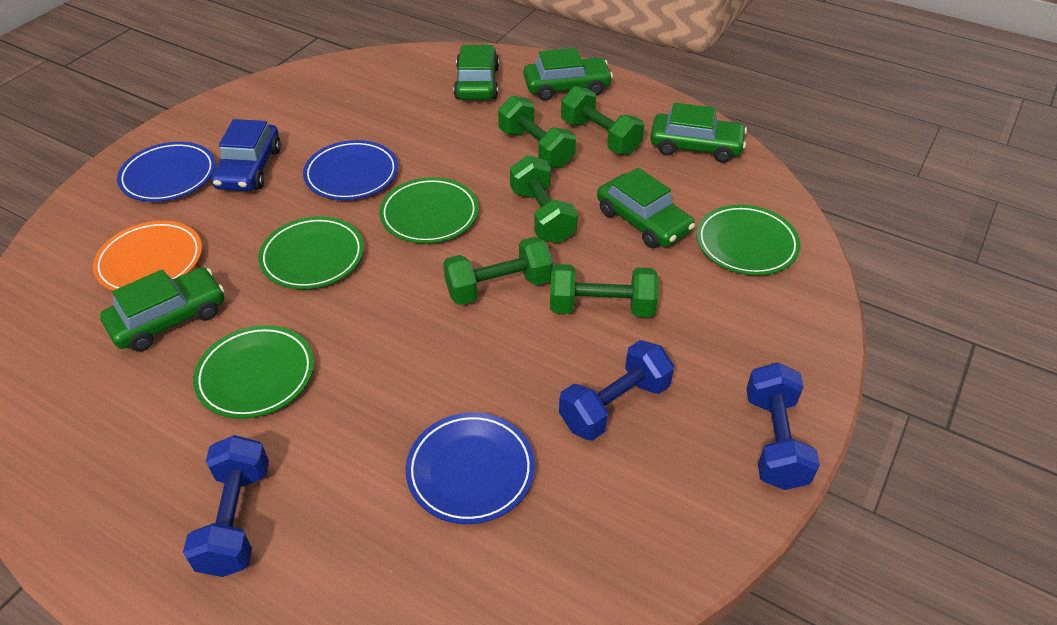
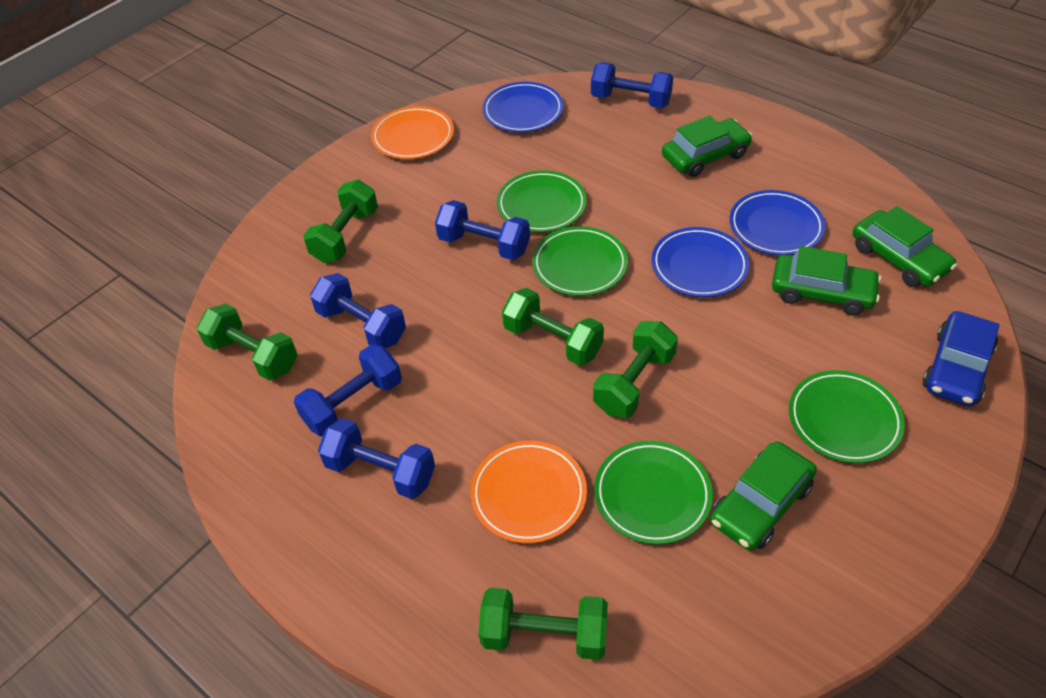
blue dumbbell: 3 -> 5
green car: 5 -> 4
orange plate: 1 -> 2

